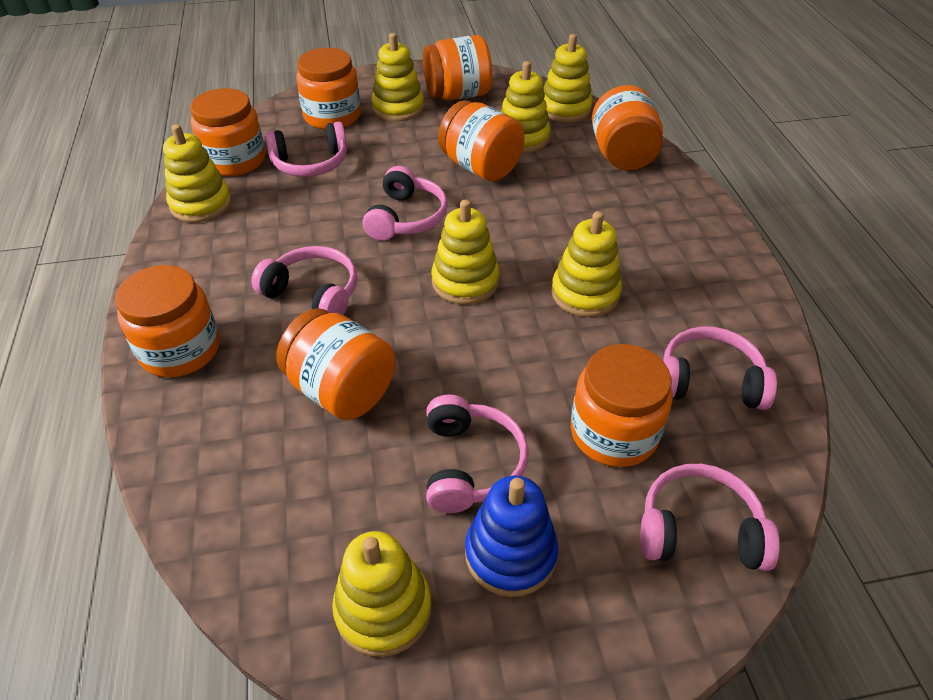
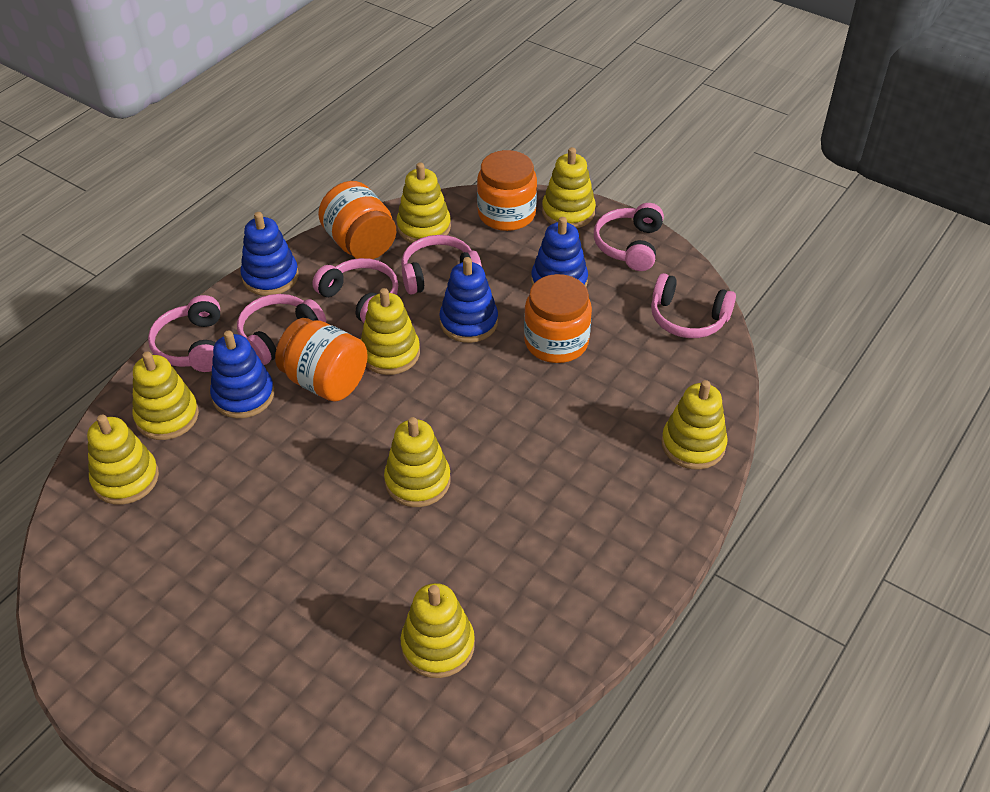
blue stacking toy: 1 -> 4
orange jar: 8 -> 4
yellow stacking toy: 7 -> 8

